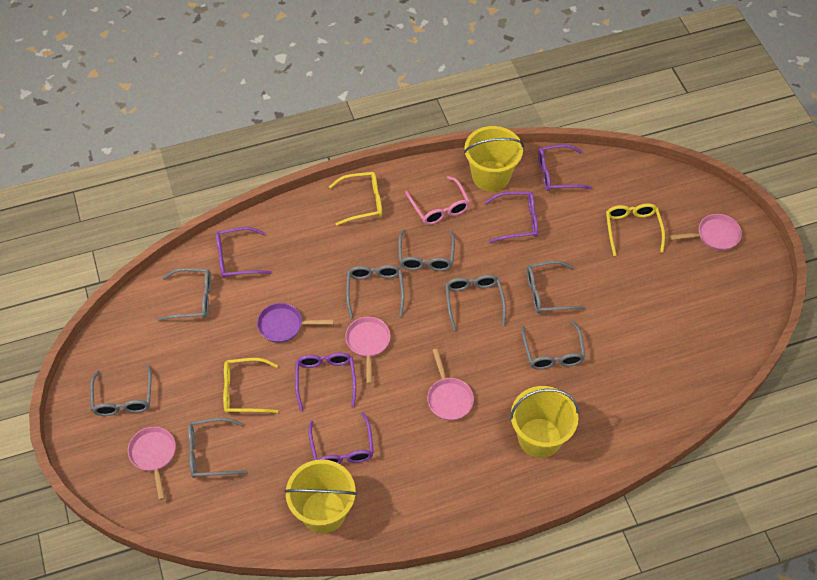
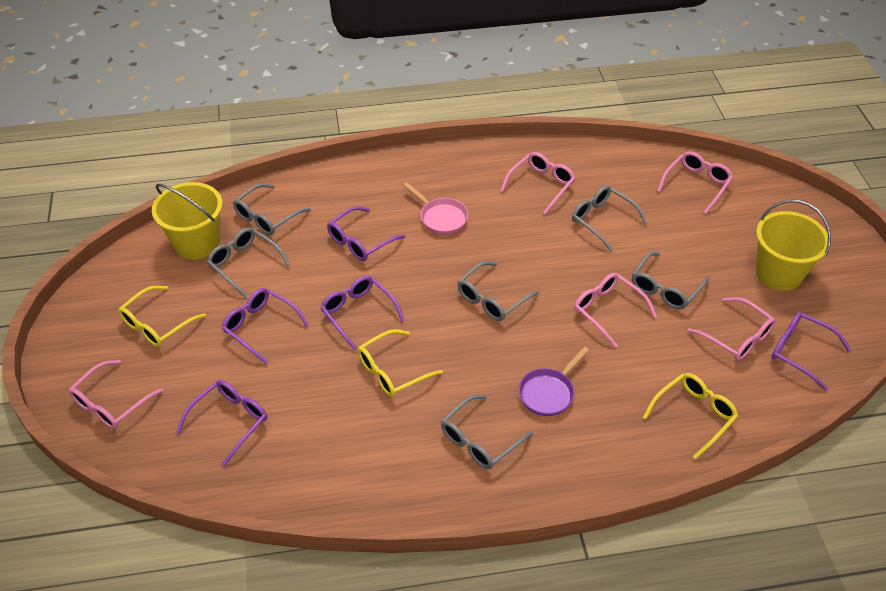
grey glasses: 8 -> 6
pink glasses: 1 -> 5
pink pan: 4 -> 1
yellow bucket: 3 -> 2

